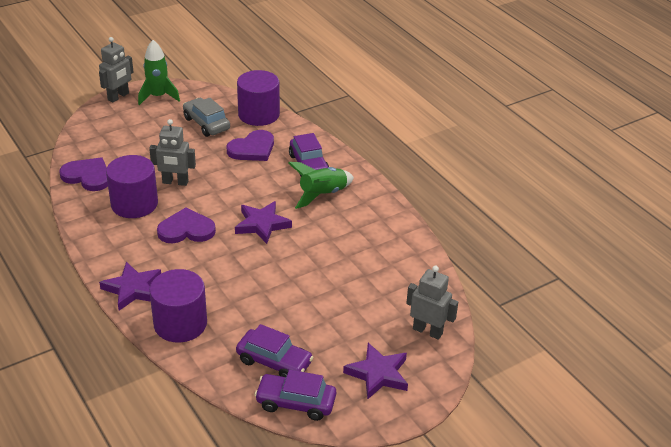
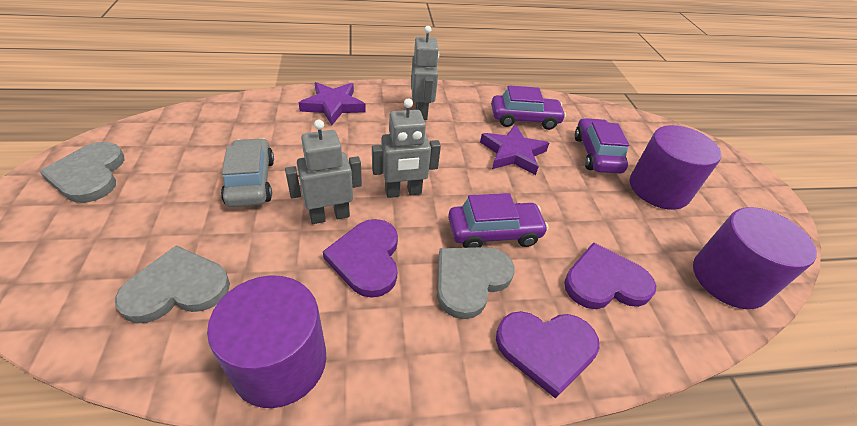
green rocket: 2 -> 0
grey heart: 0 -> 3
purple star: 3 -> 2

